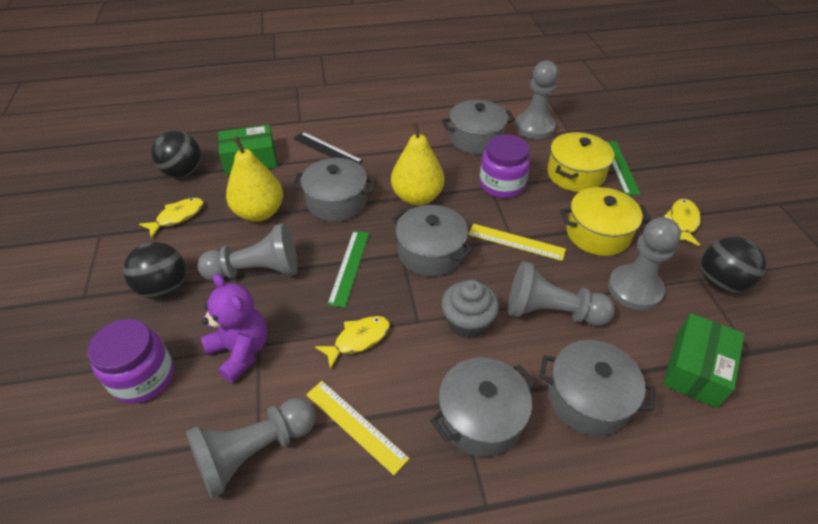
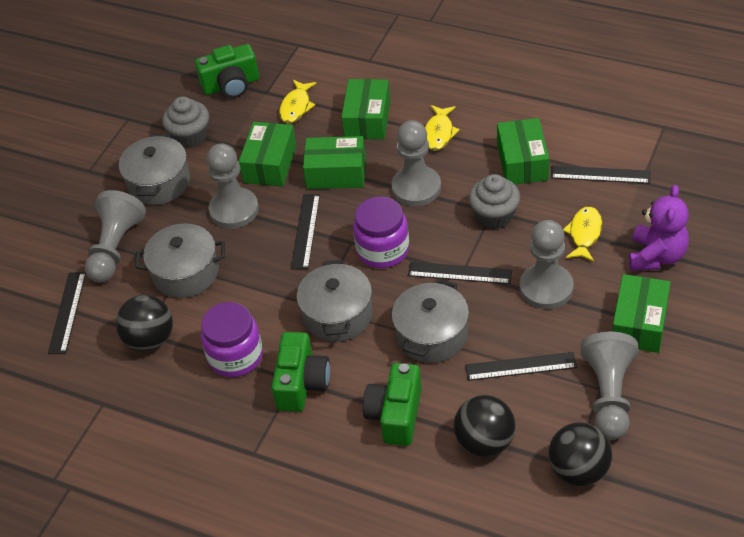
black ruler: 1 -> 5
green box: 2 -> 5
green camera: 0 -> 3
green ruler: 2 -> 0
grey cupcake: 1 -> 2
grey pot: 5 -> 4
yellow pear: 2 -> 0
yellow pot: 2 -> 0
yellow ruler: 2 -> 0

